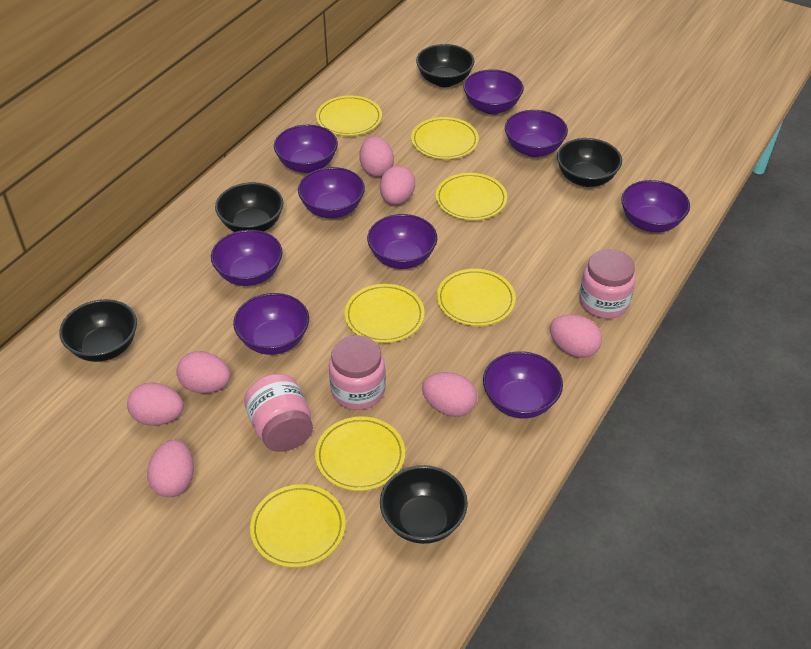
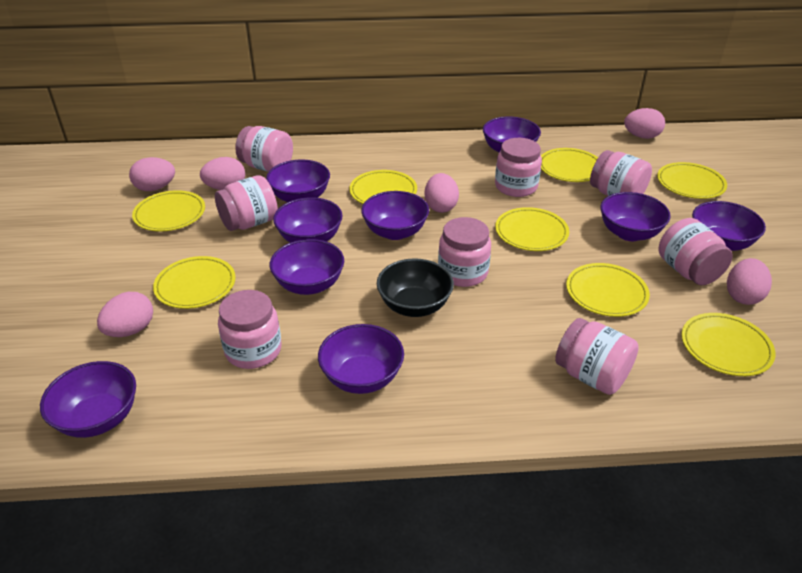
black bowl: 5 -> 1
pink egg: 7 -> 6
pink jar: 3 -> 8
yellow plate: 7 -> 8

